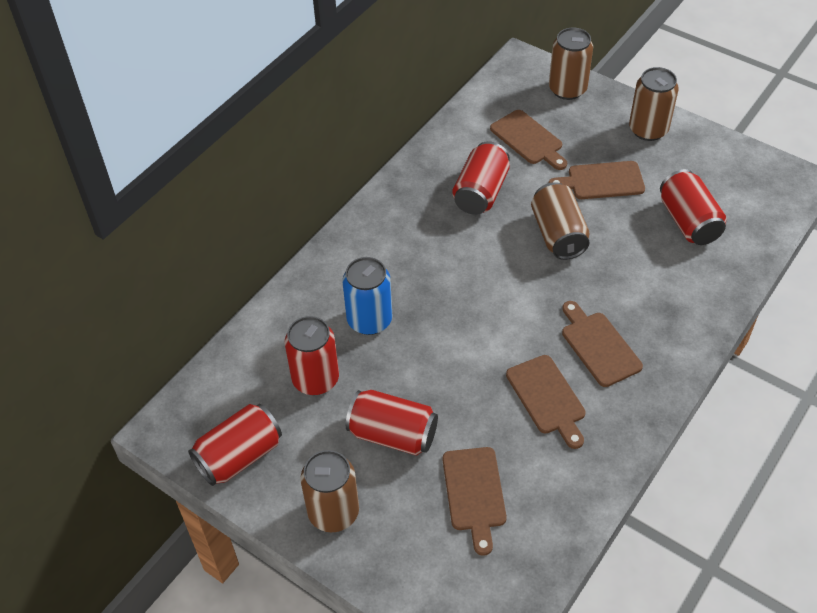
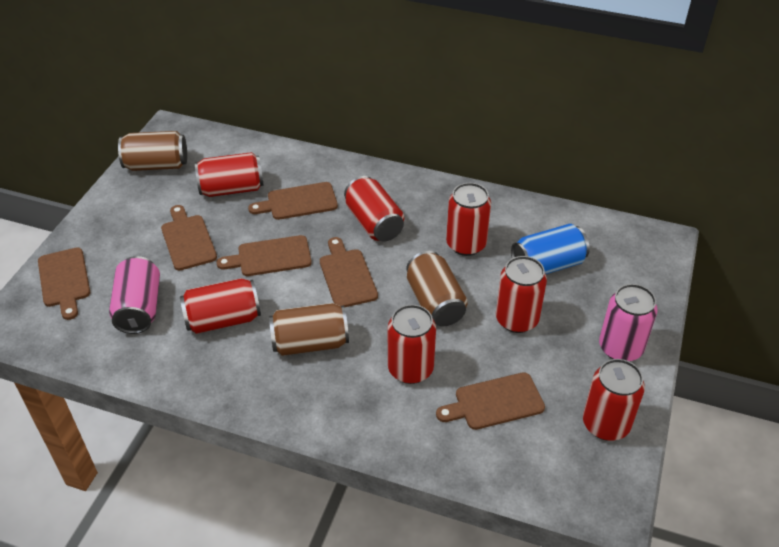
brown can: 4 -> 3
brown cutting board: 5 -> 6
pink can: 0 -> 2
red can: 5 -> 7

